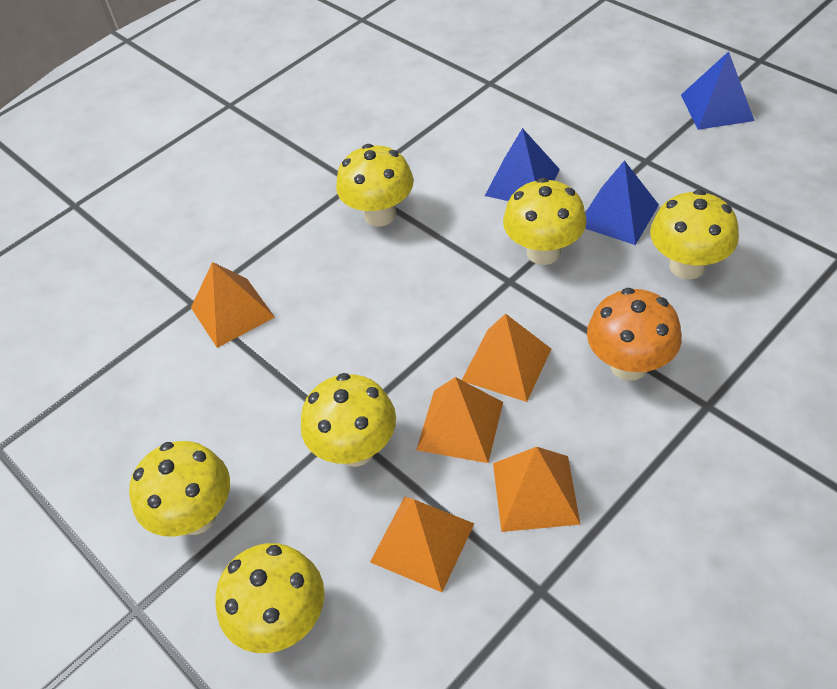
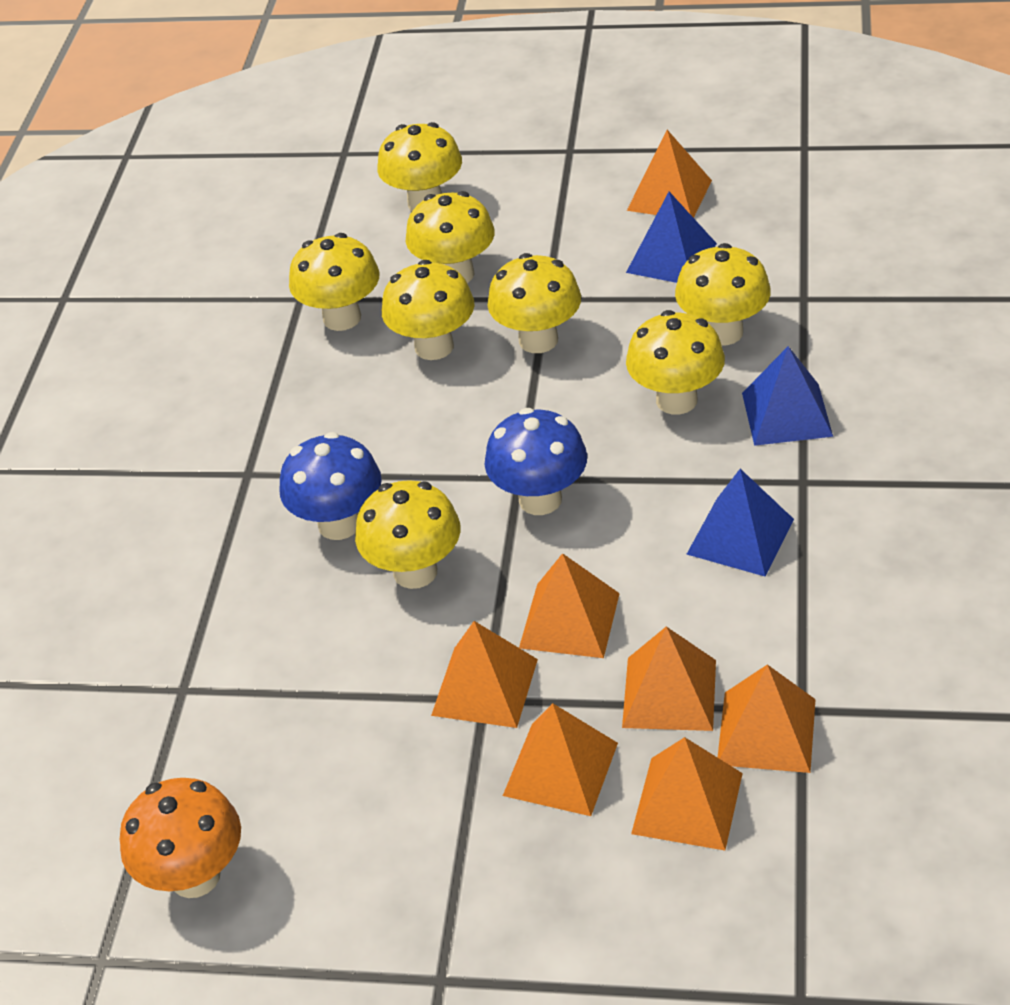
blue mushroom: 0 -> 2
orange pyramid: 5 -> 7
yellow mushroom: 6 -> 8

